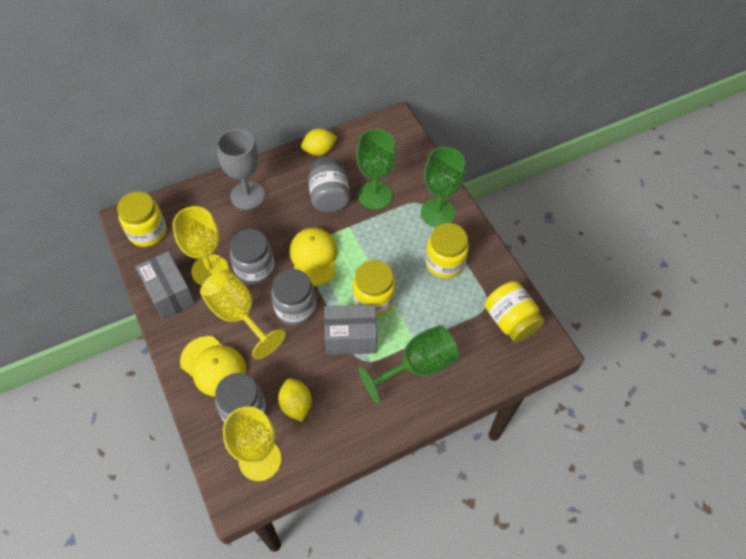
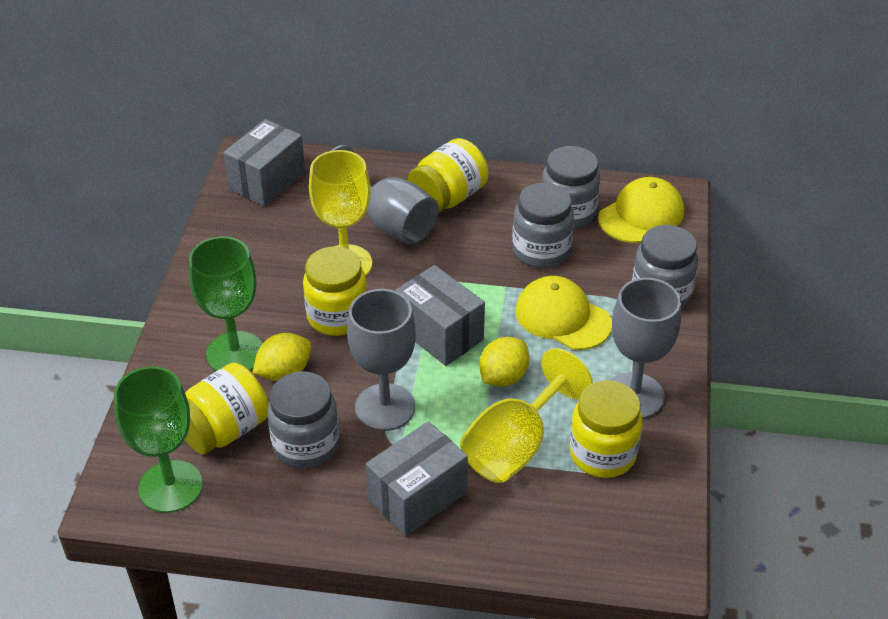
green goblet: 3 -> 2
grey box: 2 -> 3
grey goblet: 1 -> 3
yellow goblet: 3 -> 2

